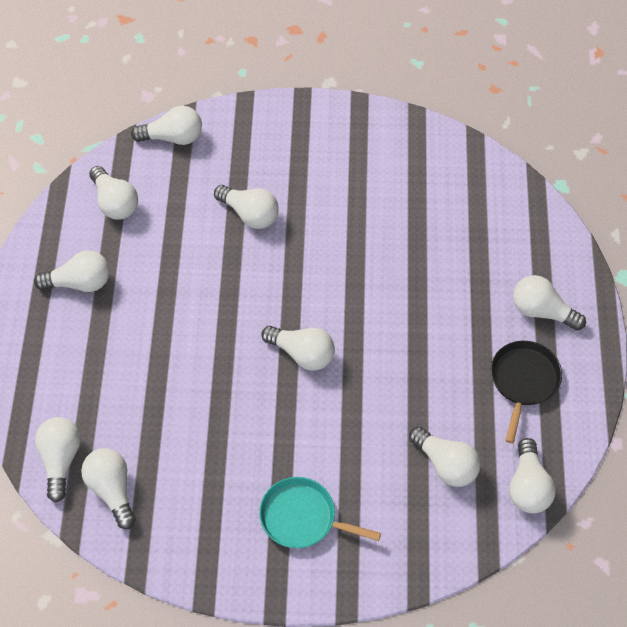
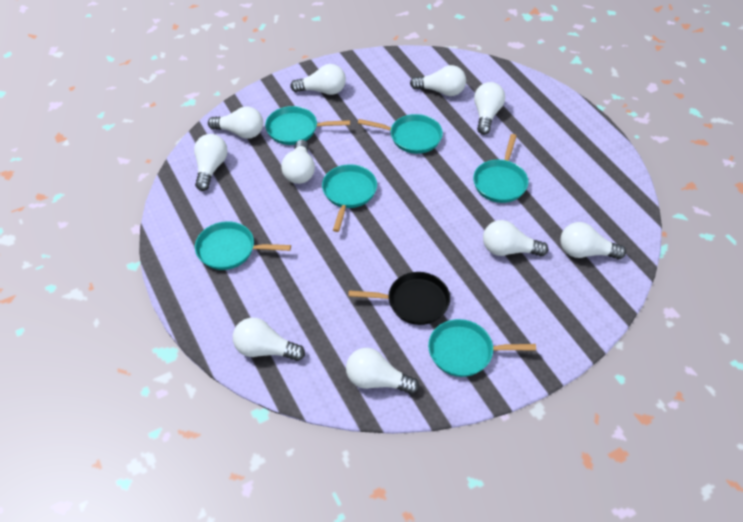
turquoise pan: 1 -> 6

